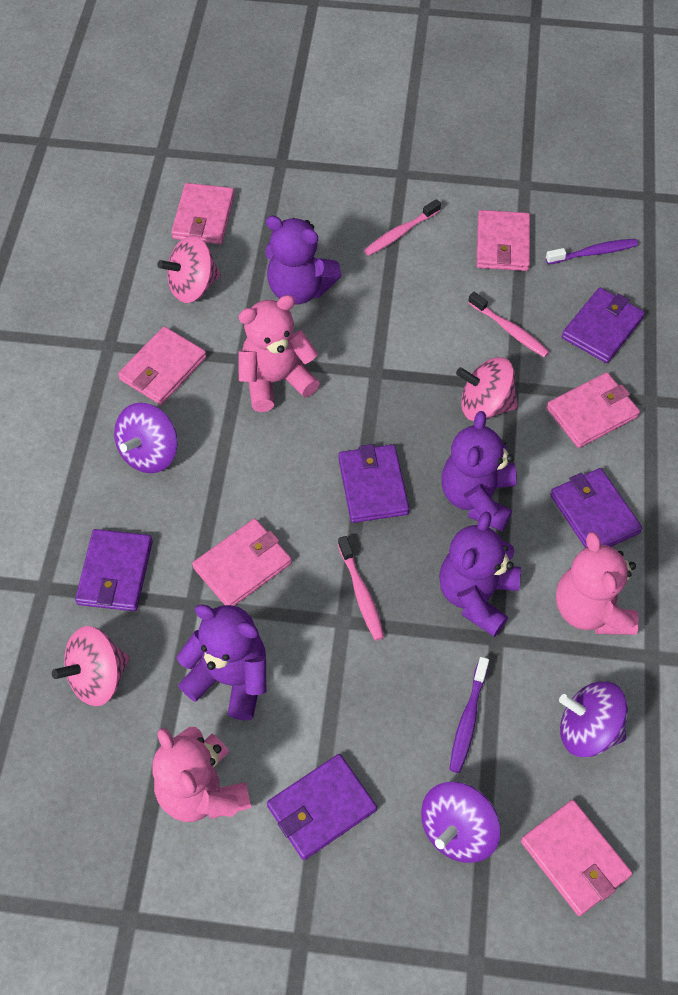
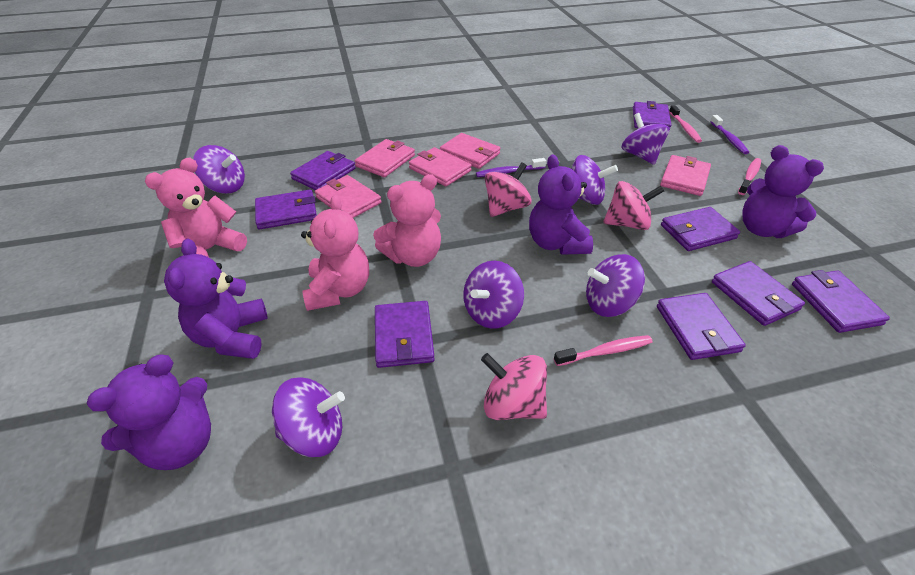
pink wallet: 6 -> 5
purple spinning top: 3 -> 6
purple wallet: 5 -> 8

